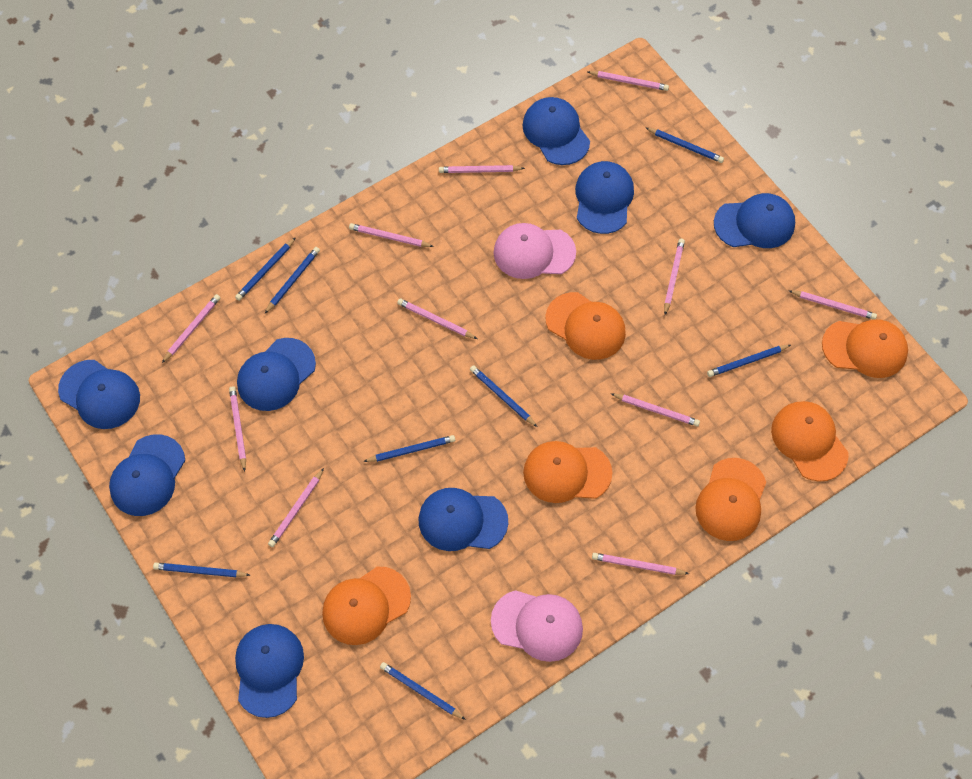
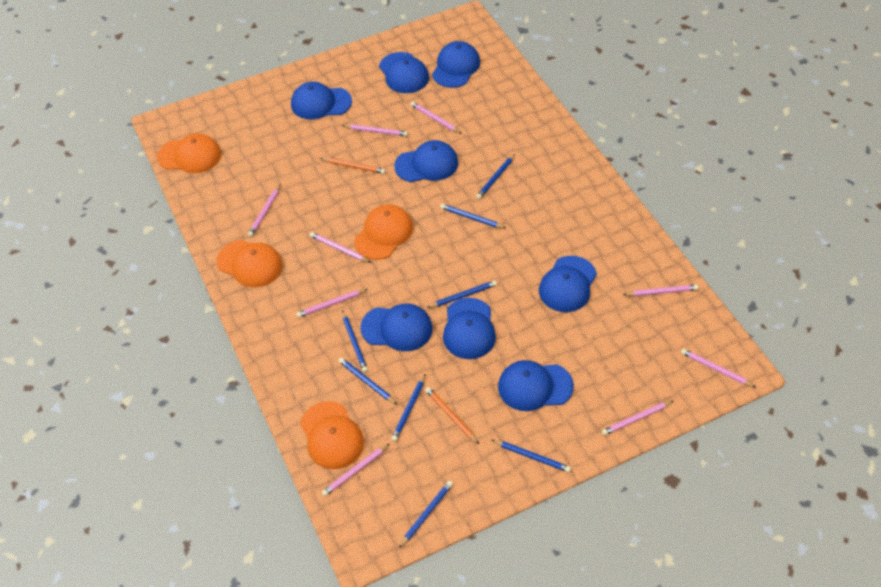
orange cap: 6 -> 4
orange pencil: 0 -> 2
pink cap: 2 -> 0
pink pencil: 11 -> 9

